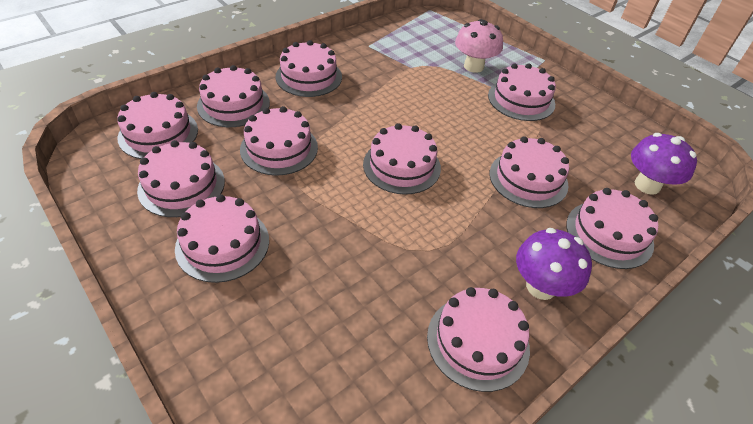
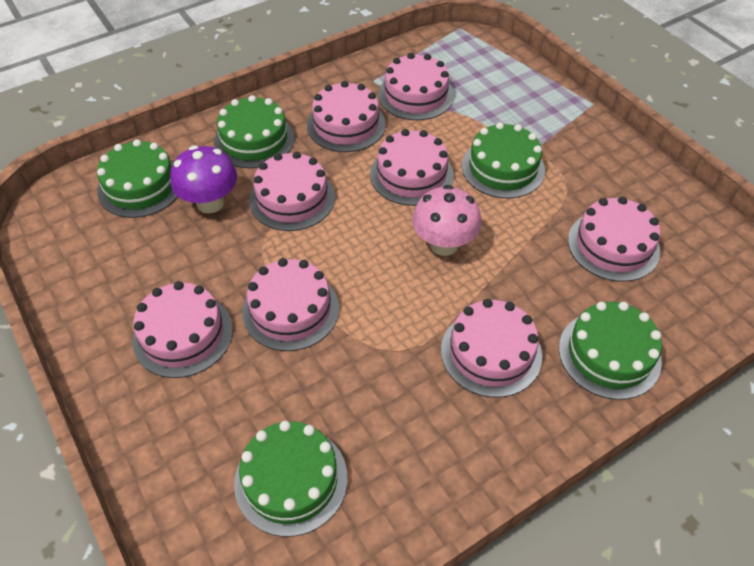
green cake: 0 -> 5
pink cake: 11 -> 8
purple mushroom: 2 -> 1

